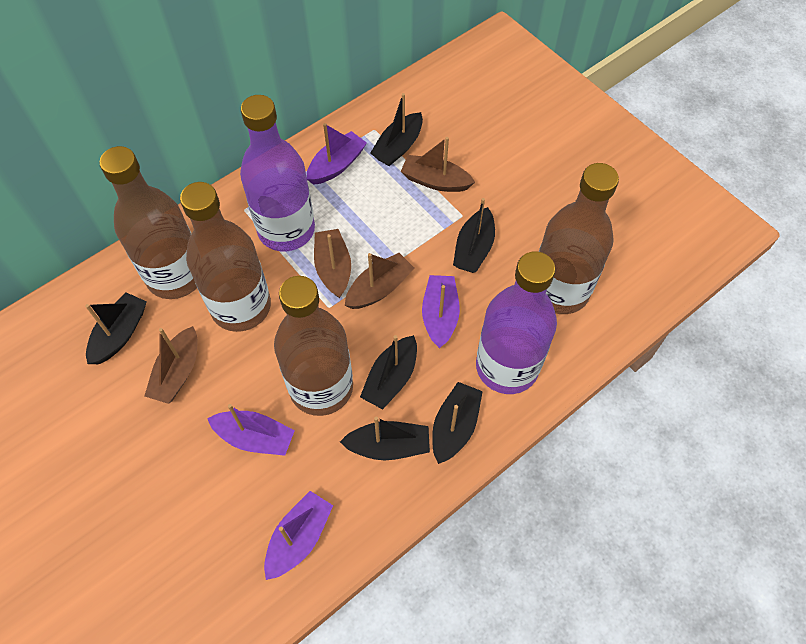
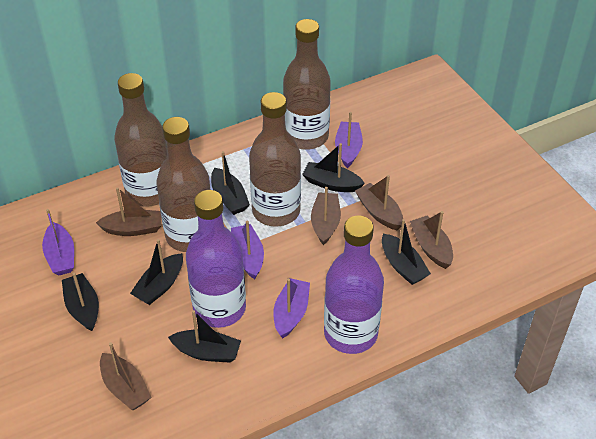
brown boat: 4 -> 5

